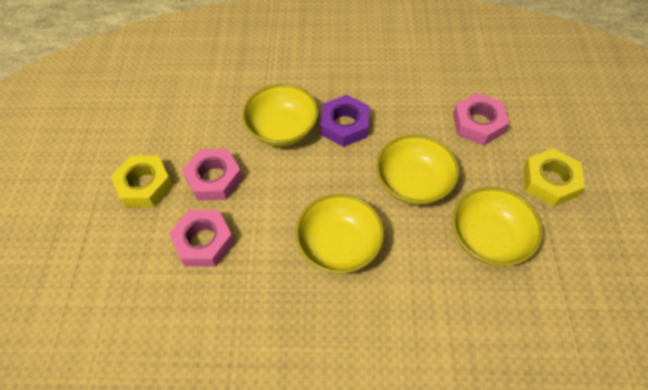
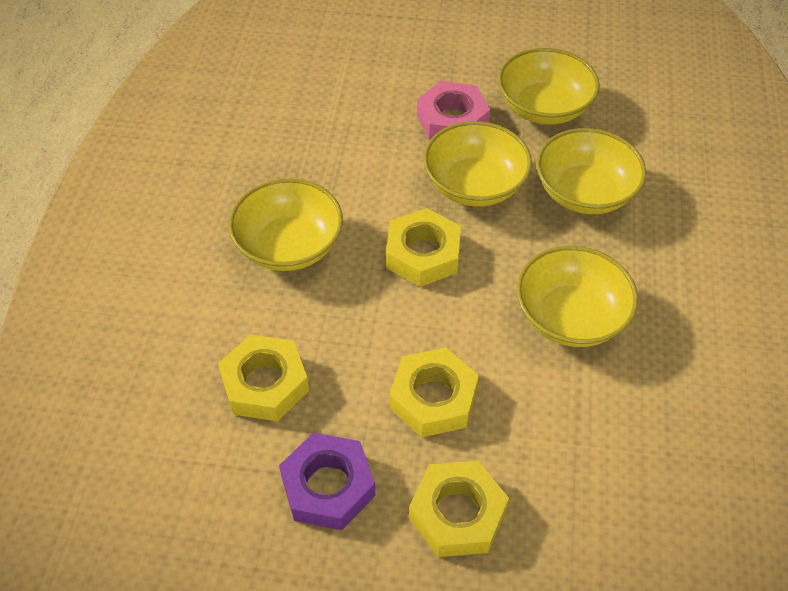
pink nut: 3 -> 1
yellow bowl: 4 -> 5
yellow nut: 2 -> 4

